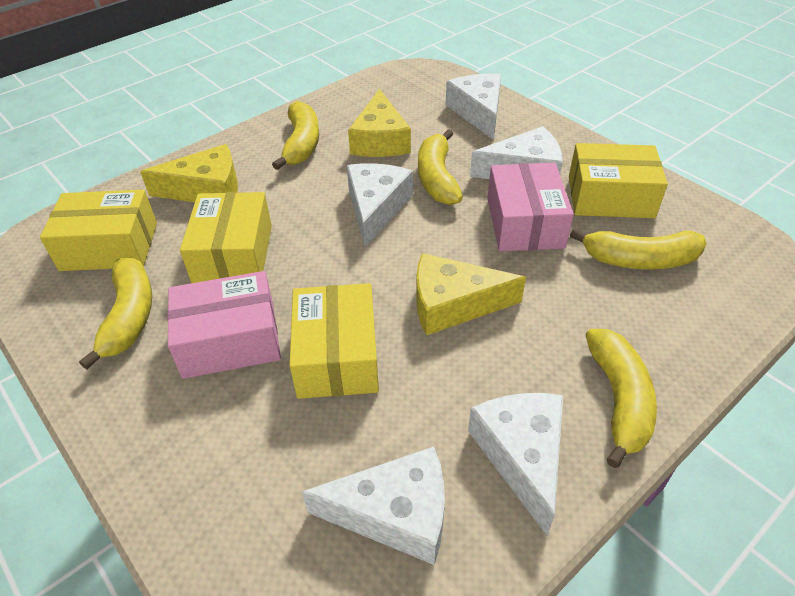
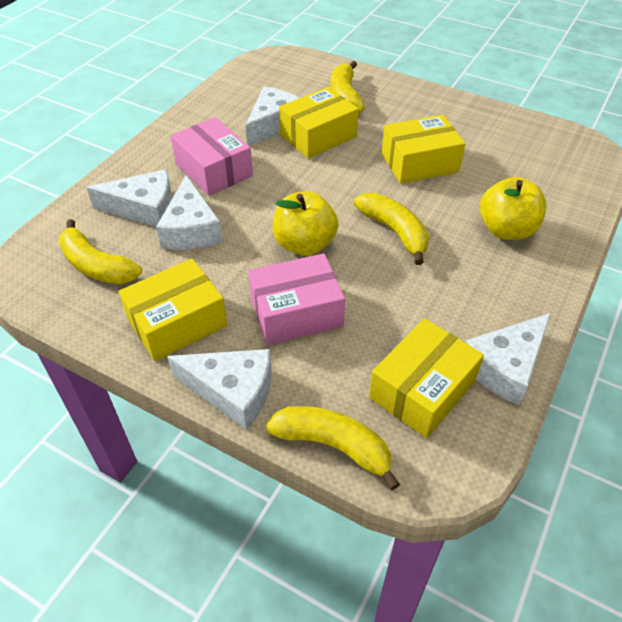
yellow apple: 0 -> 2
yellow banana: 5 -> 4
yellow cheese: 3 -> 0

